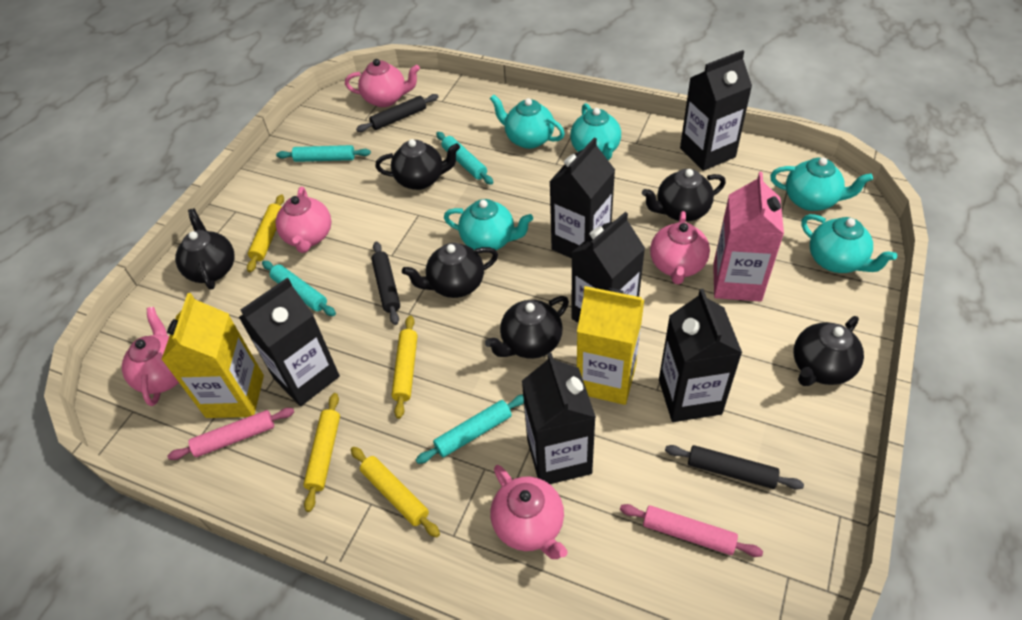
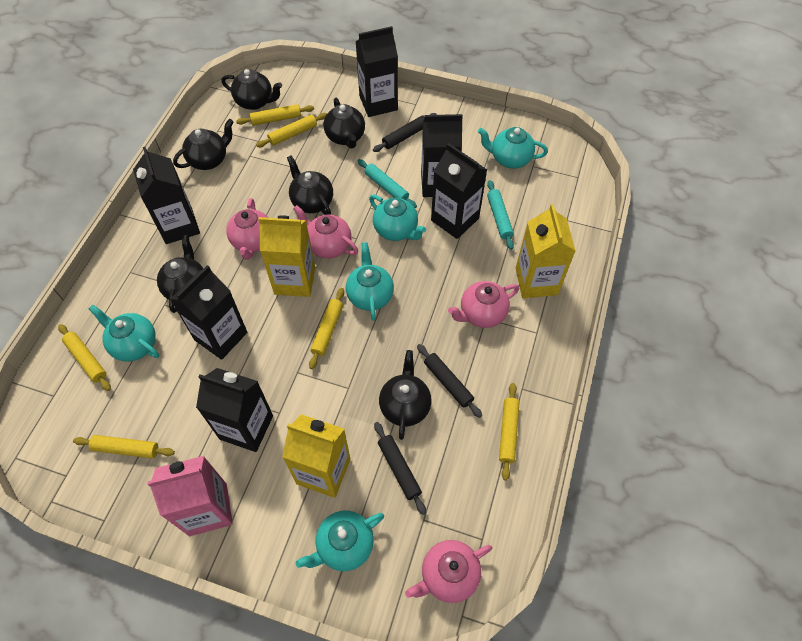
pink rolling pin: 2 -> 0
pink teapot: 5 -> 4
turquoise rolling pin: 4 -> 2
yellow carton: 2 -> 3
yellow rolling pin: 4 -> 6

